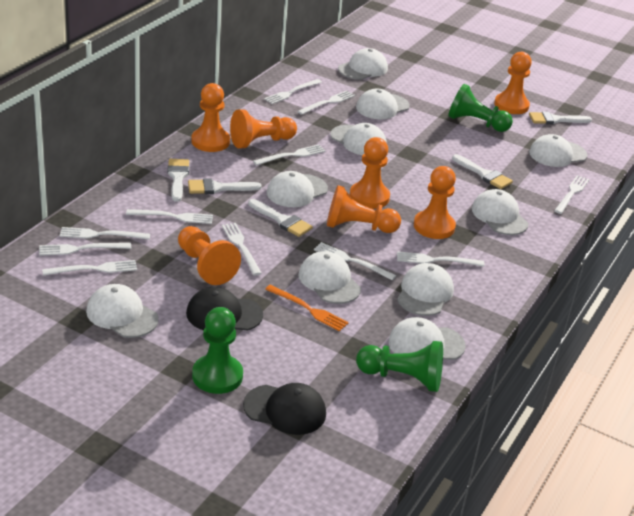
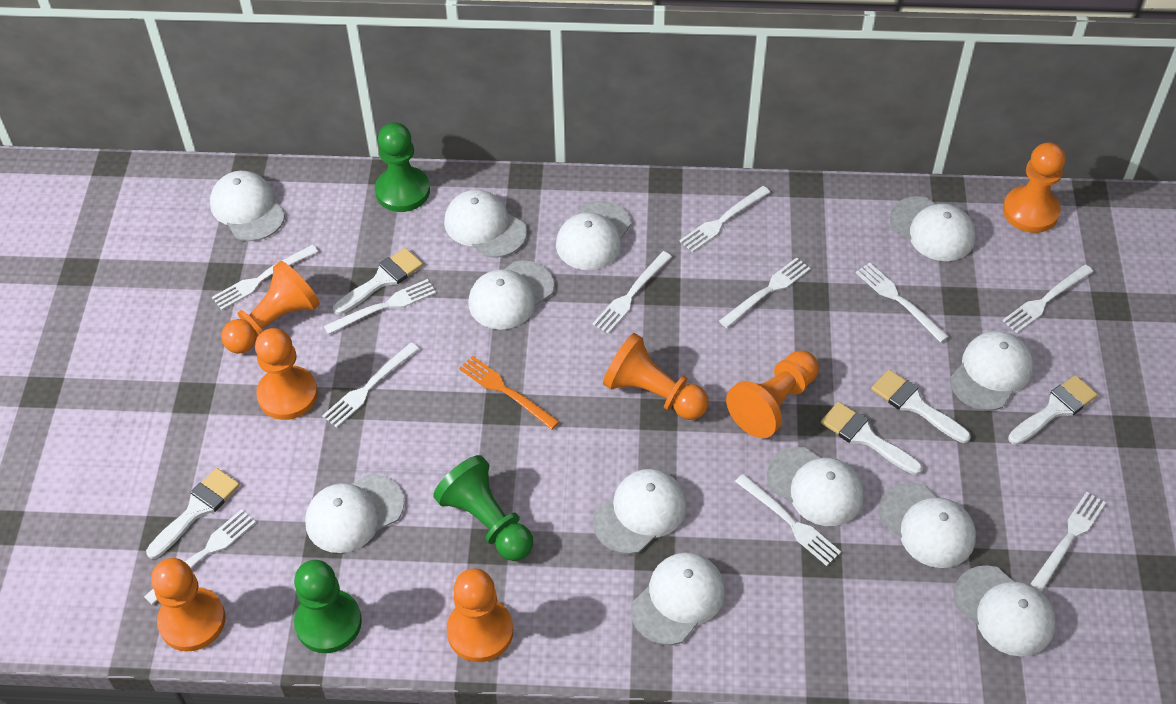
black cap: 2 -> 0
white cap: 10 -> 12

